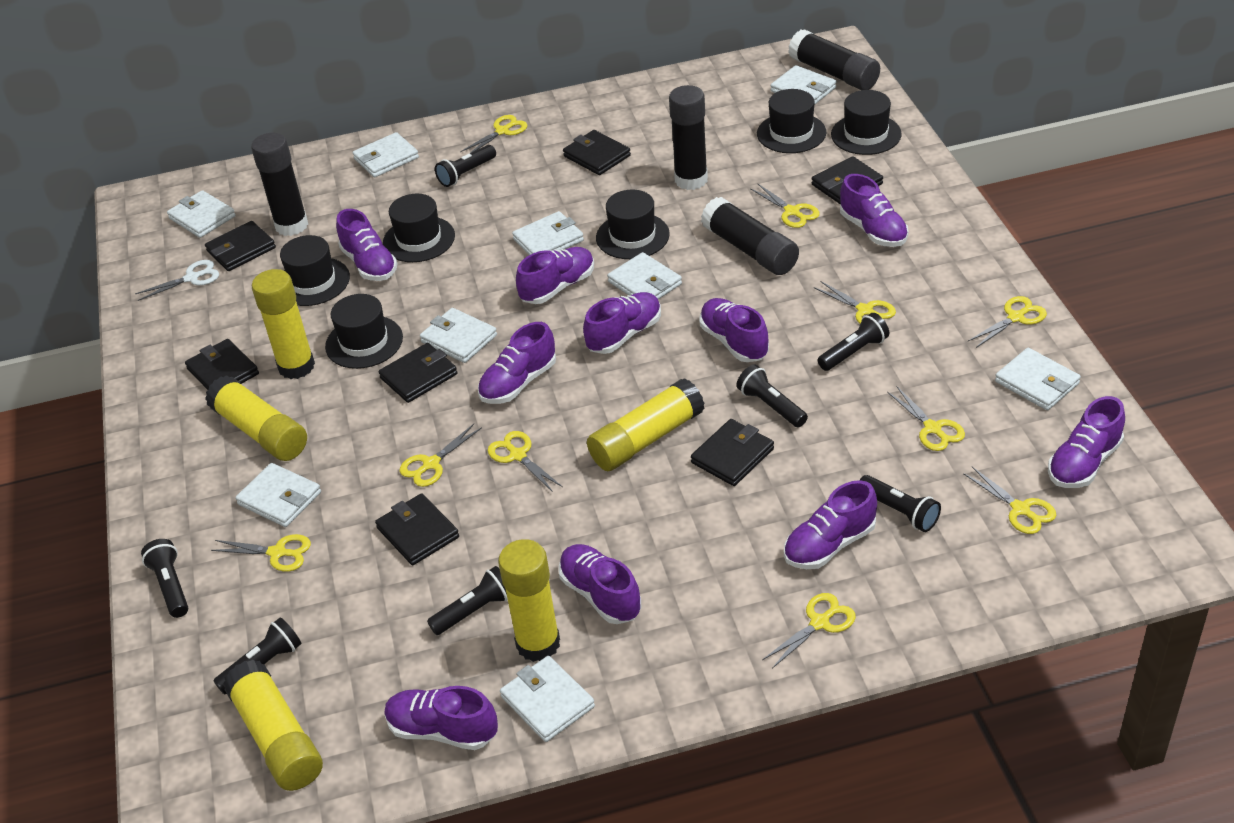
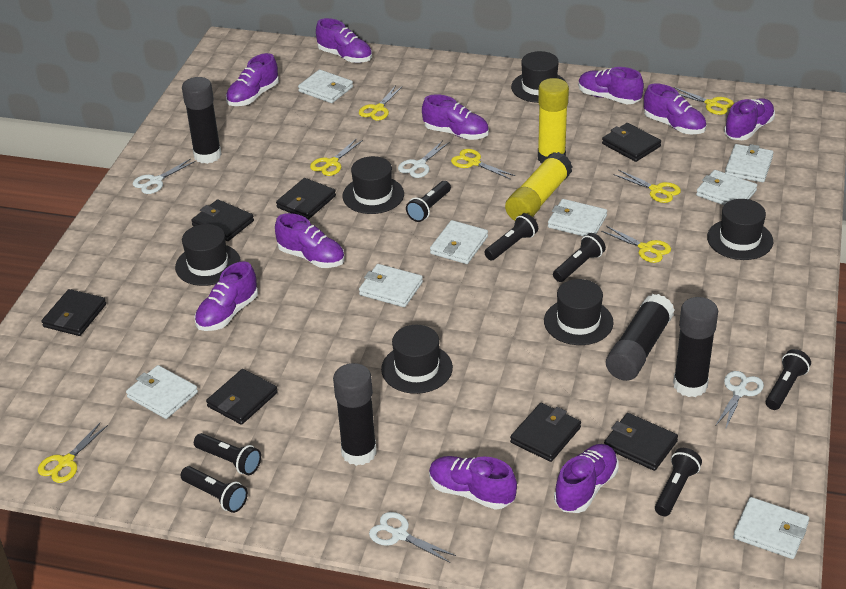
white scissors: 1 -> 4
white wallet: 9 -> 8
yellow glue stick: 5 -> 2
yellow scissors: 10 -> 7

